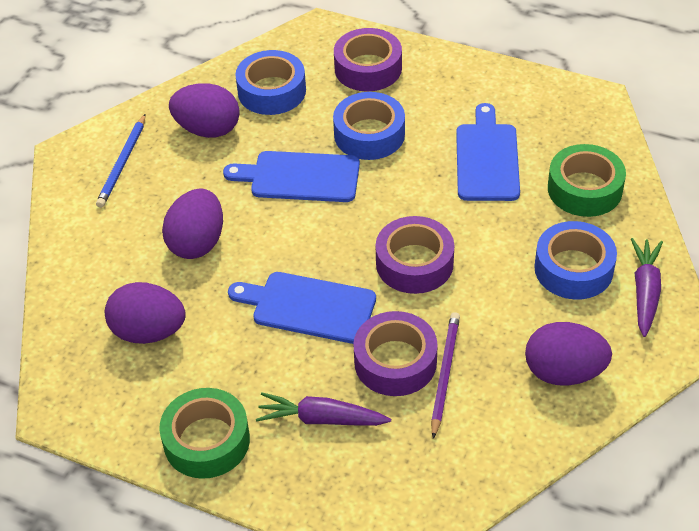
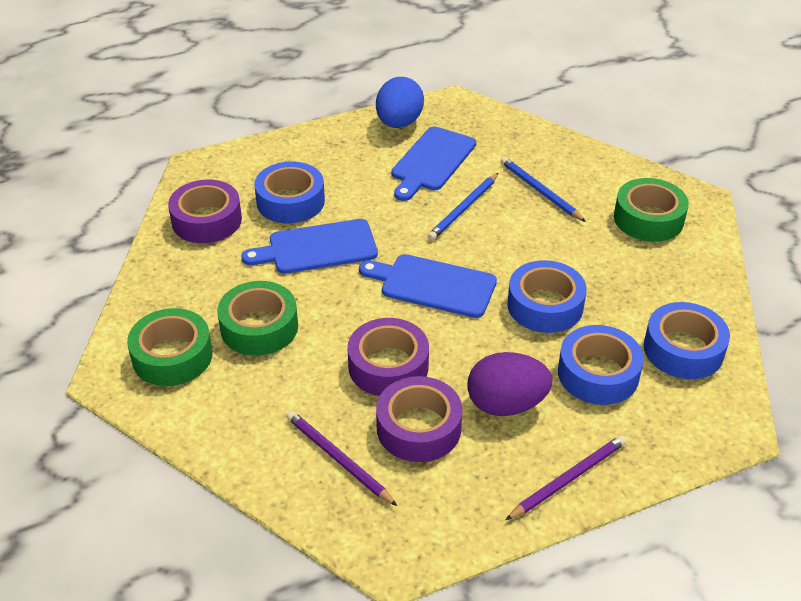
blue egg: 0 -> 1
blue pencil: 1 -> 2
blue tape: 3 -> 4
green tape: 2 -> 3
purple carrot: 2 -> 0
purple egg: 4 -> 1
purple pencil: 1 -> 2

